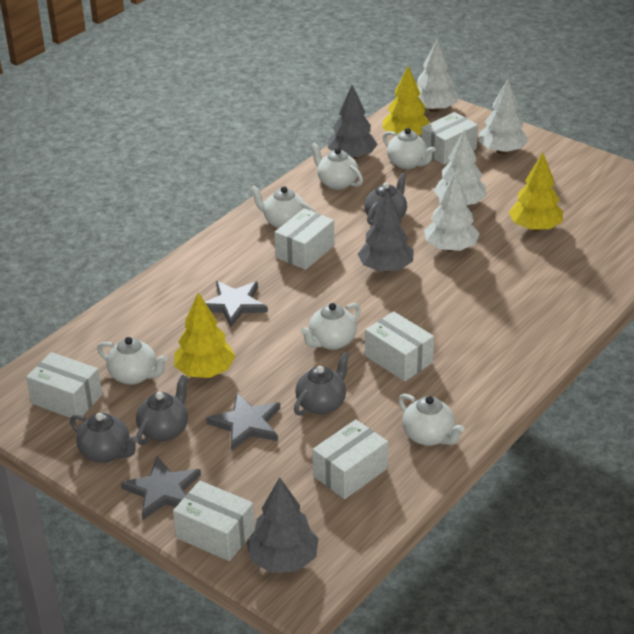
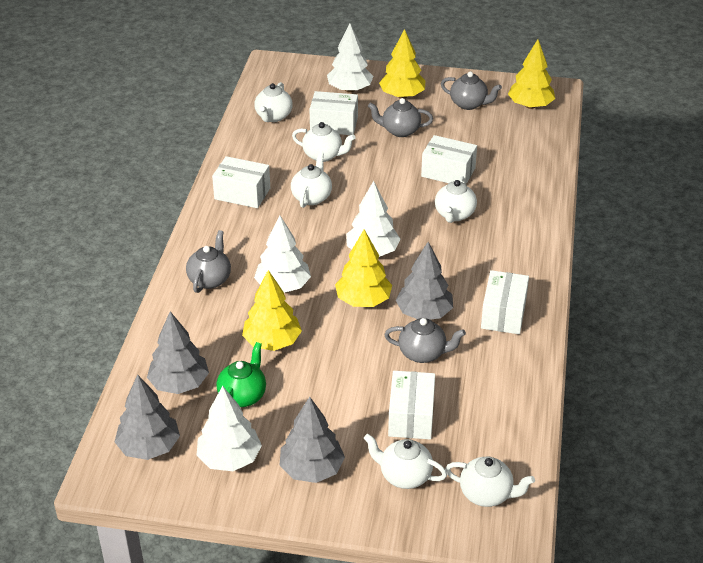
green teapot: 0 -> 1
grey star: 3 -> 0
grey tree: 3 -> 4
white box: 6 -> 5
yellow tree: 3 -> 4

